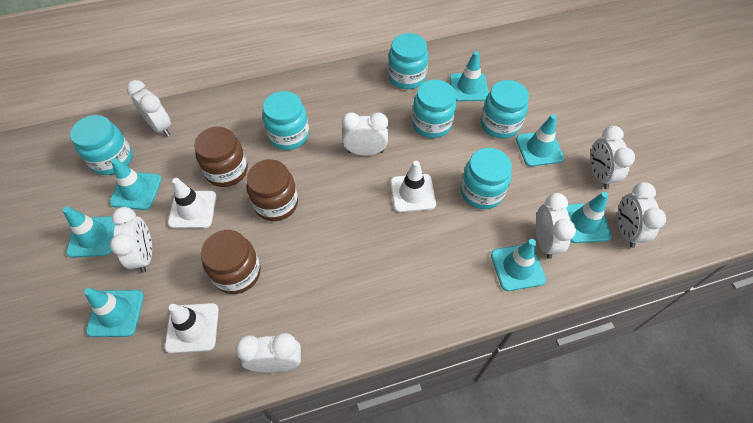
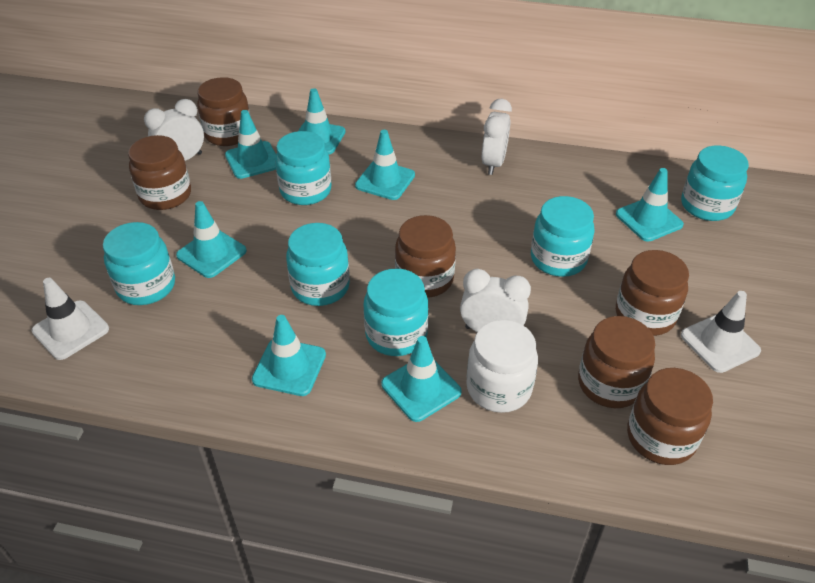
brown jar: 3 -> 6
white clock: 7 -> 3
white jar: 0 -> 1
white traffic cone: 3 -> 2

